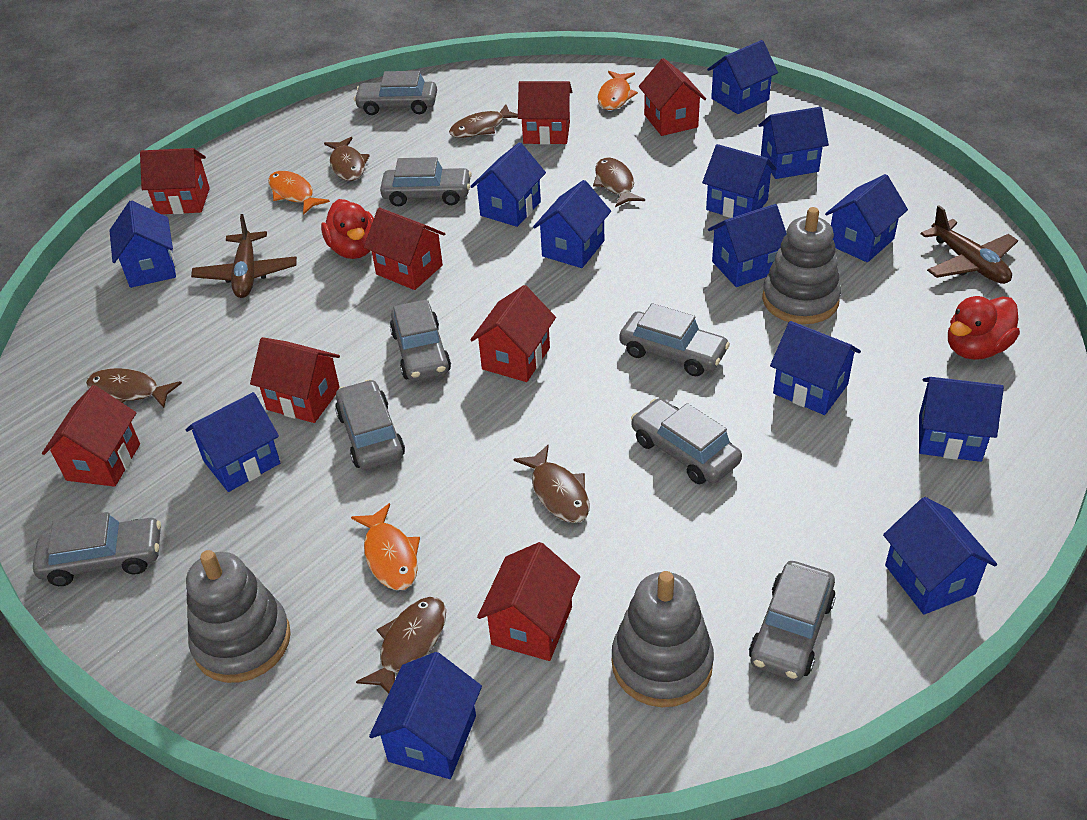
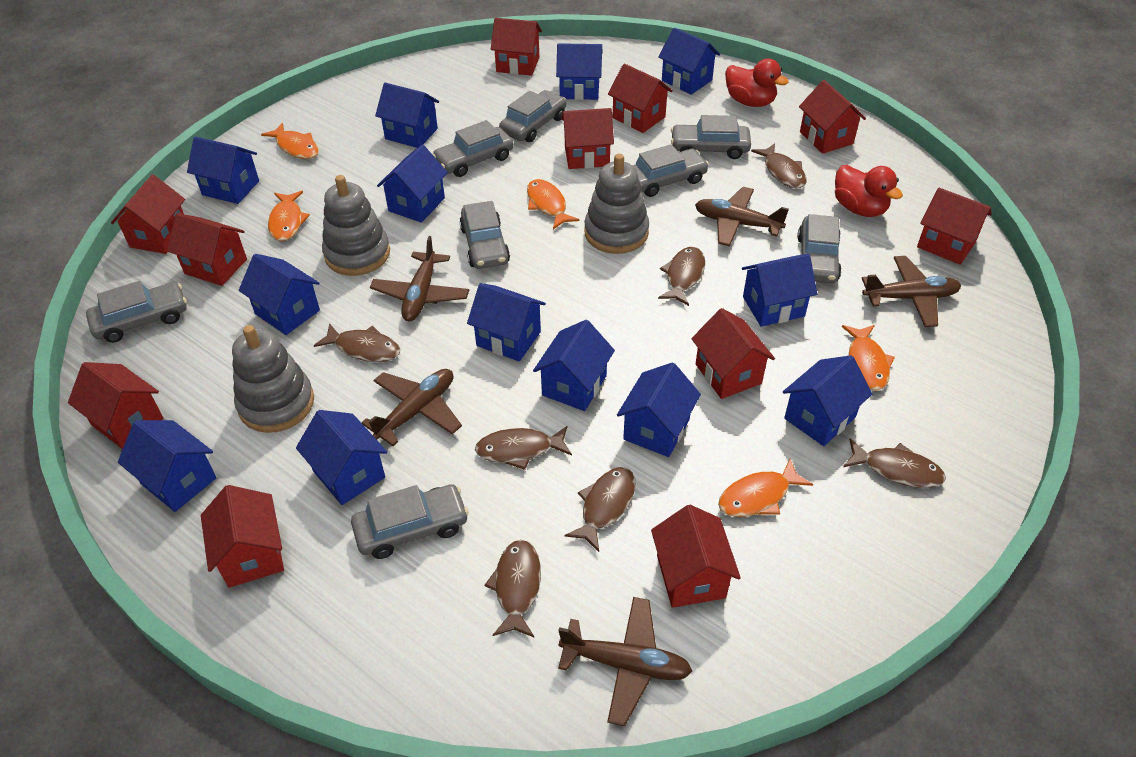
brown fish: 6 -> 7
brown plane: 2 -> 5
orange fish: 3 -> 5
red house: 8 -> 11

